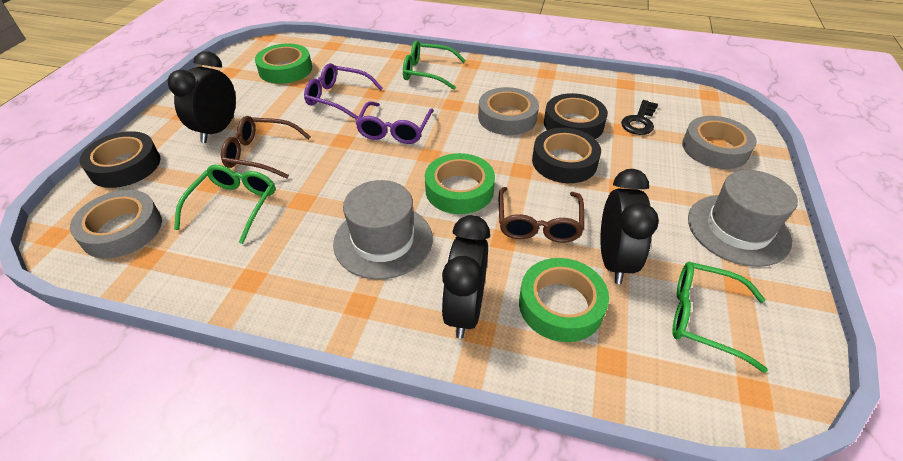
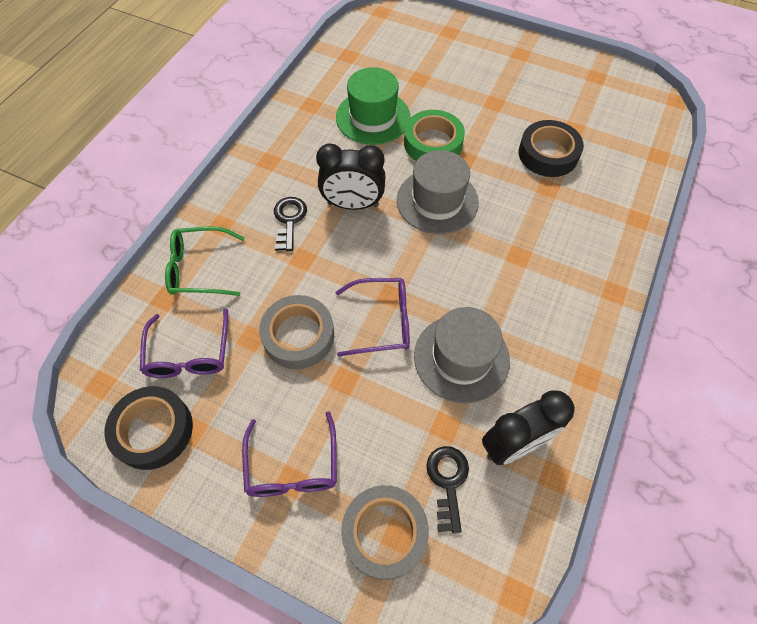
black clock: 3 -> 2
black key: 1 -> 2
black tape: 3 -> 2
brown glasses: 2 -> 0
green glasses: 3 -> 1
green hat: 0 -> 1
green tape: 3 -> 1
grey tape: 3 -> 2
purple glasses: 2 -> 3

